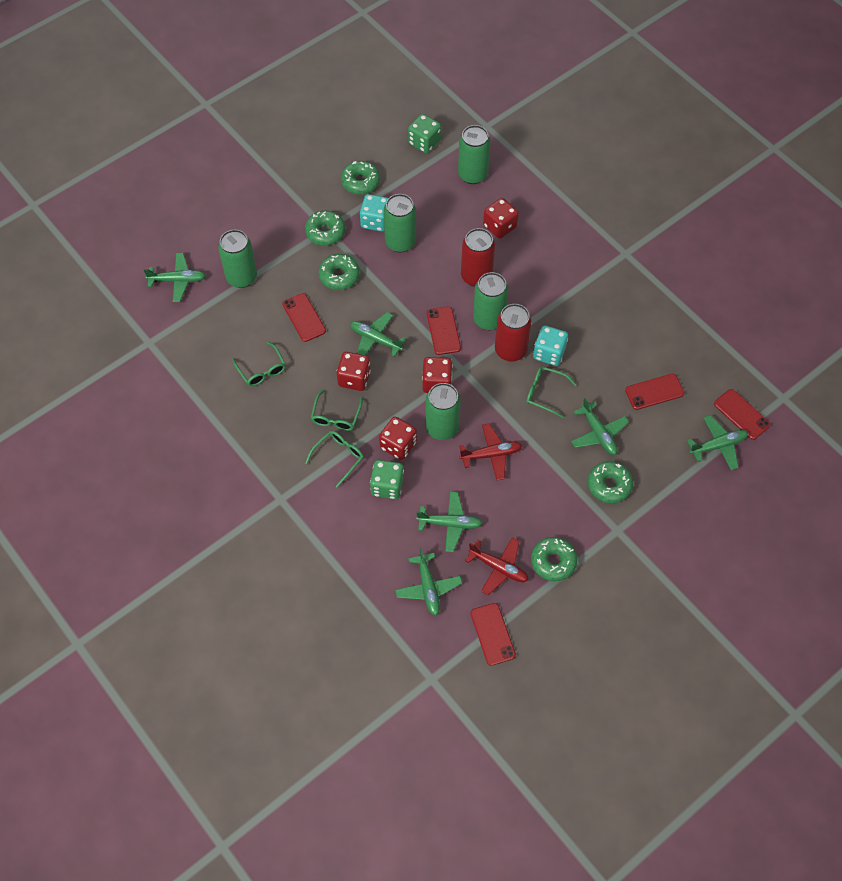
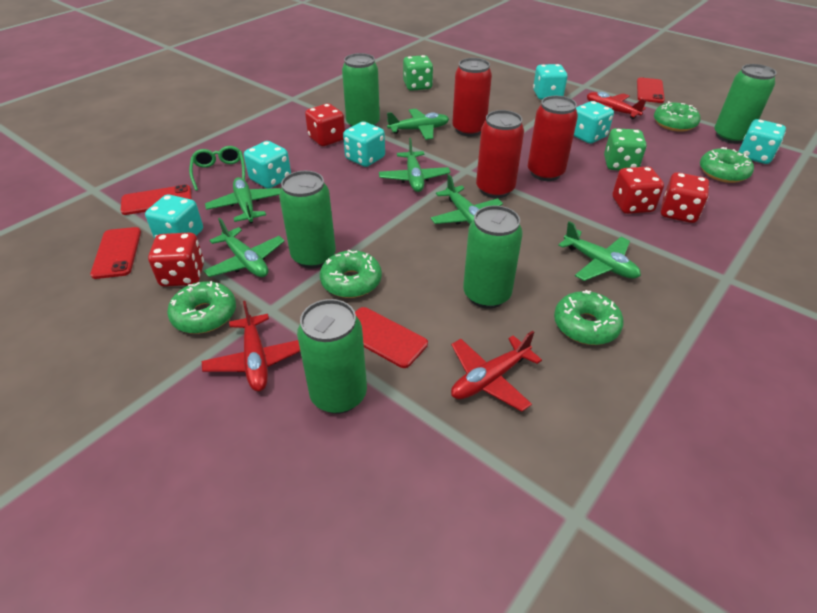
green glasses: 4 -> 1
red can: 2 -> 3
red phone: 5 -> 4
red plane: 2 -> 3
turquoise dice: 2 -> 6

